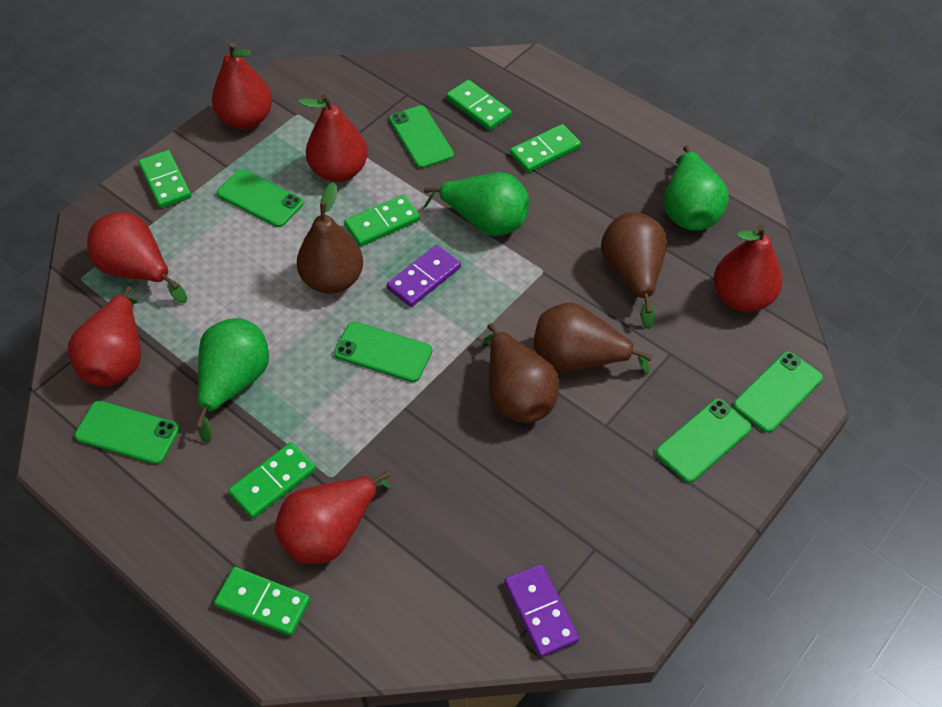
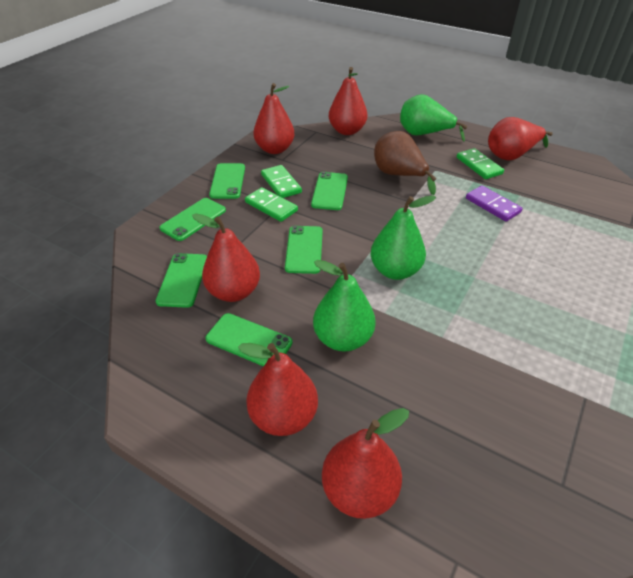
brown pear: 4 -> 1
green domino: 6 -> 3
purple domino: 2 -> 1

